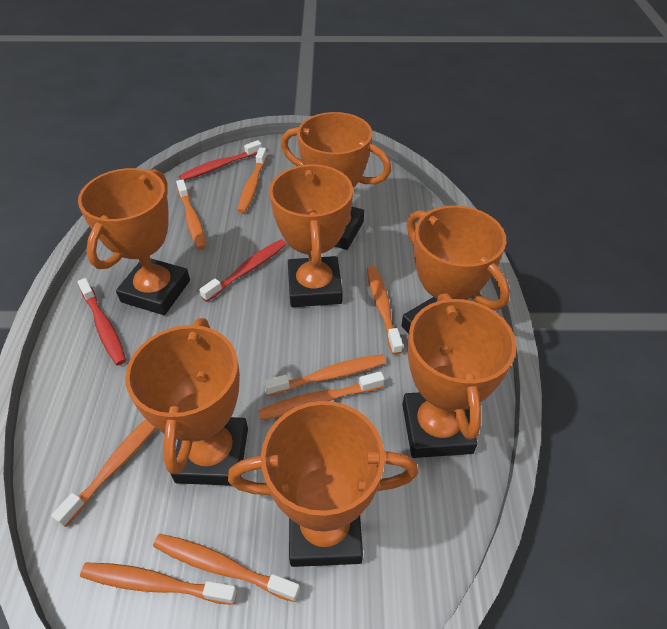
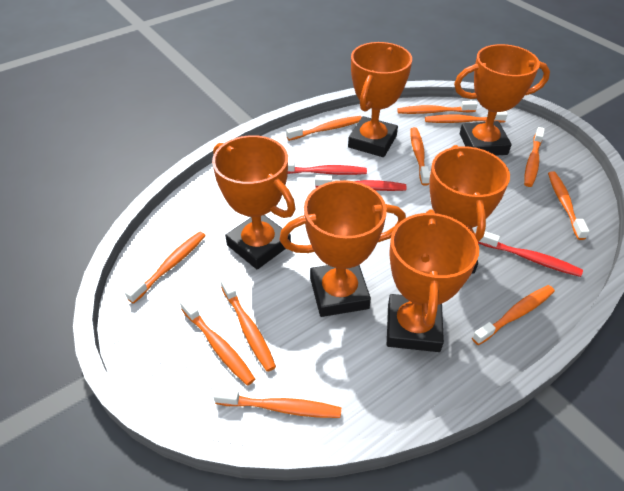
orange toothbrush: 8 -> 11
orange trophy: 7 -> 6

